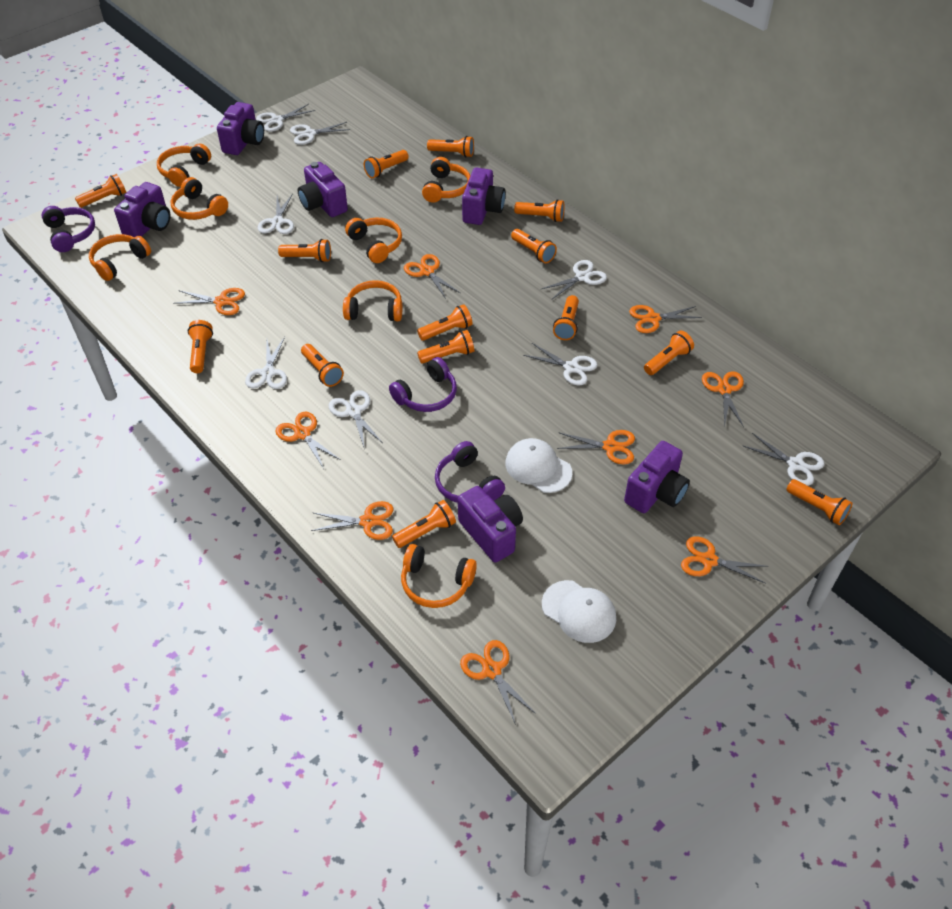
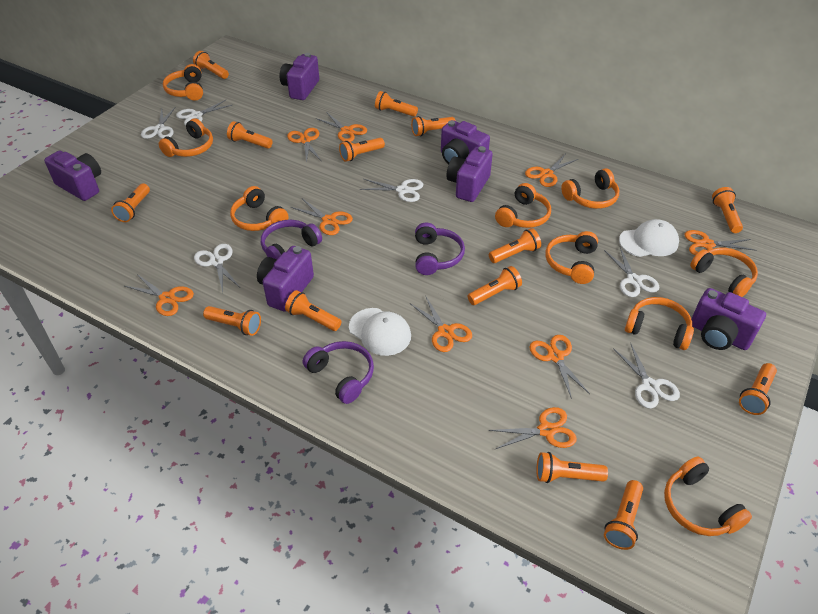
orange headphones: 7 -> 9
white scissors: 8 -> 6

